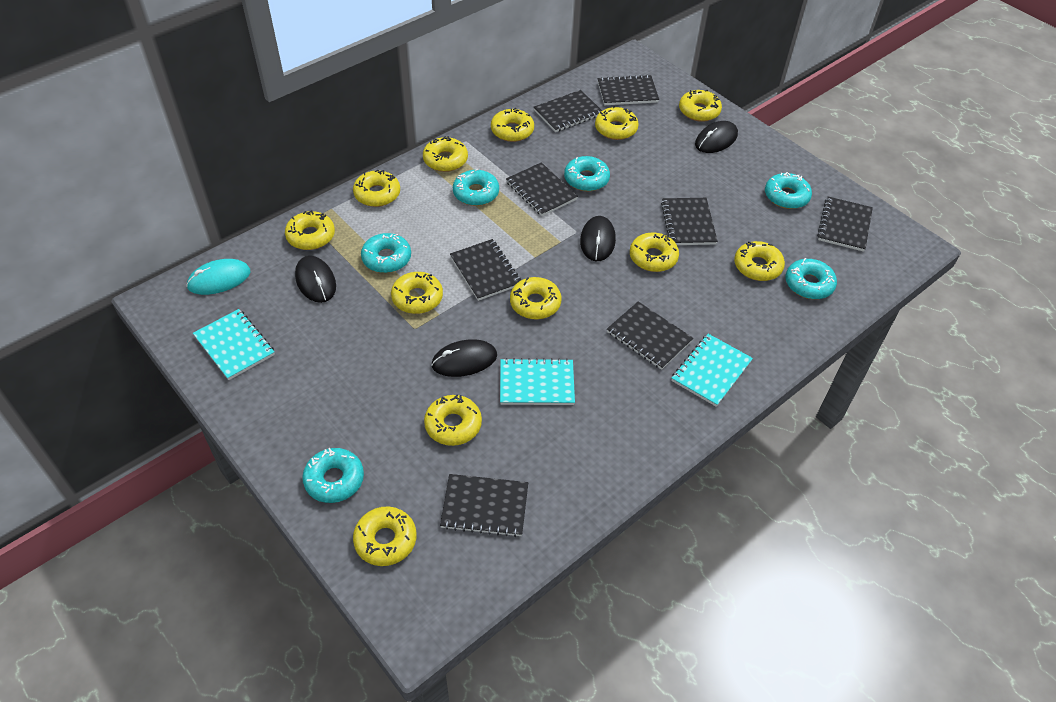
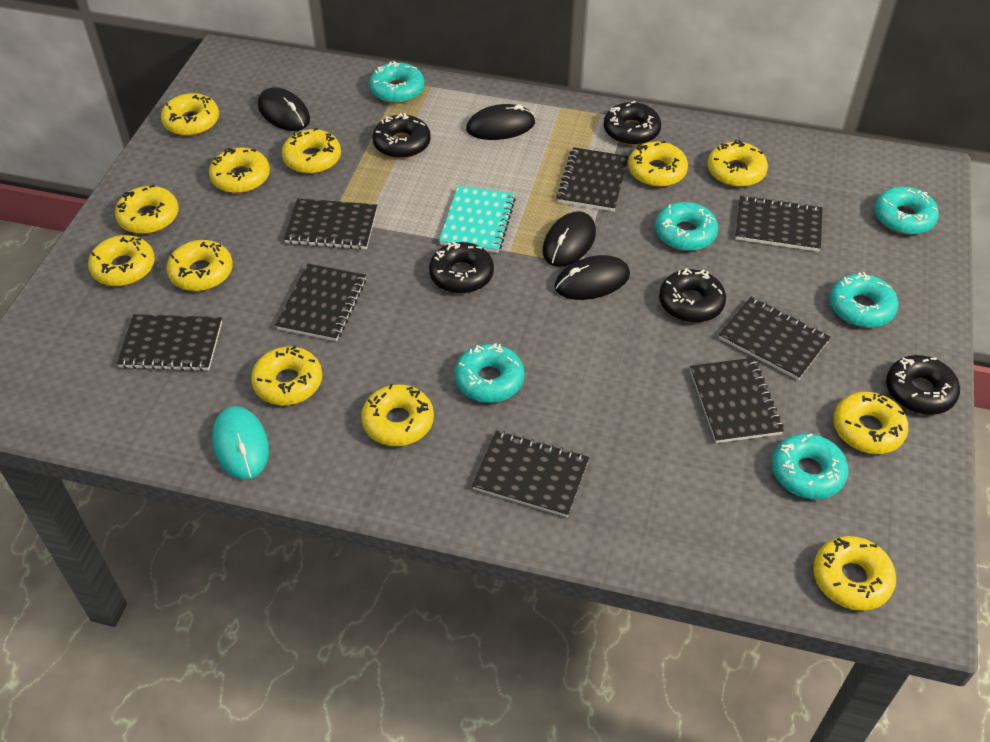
black donut: 0 -> 5
turquoise notebook: 3 -> 1

